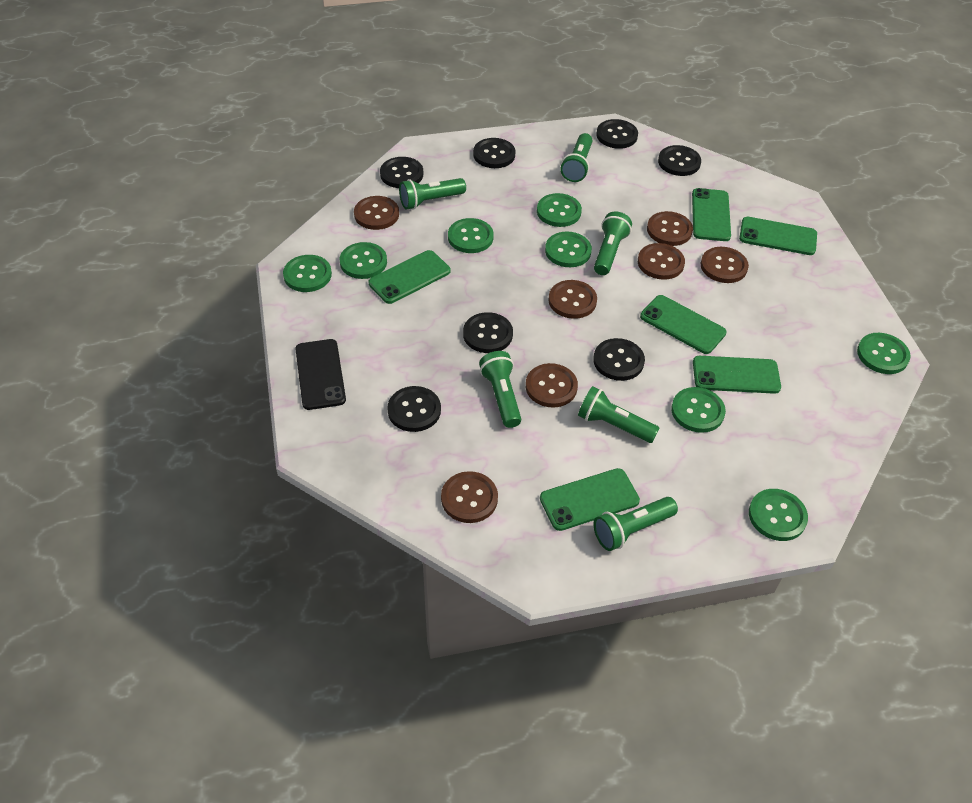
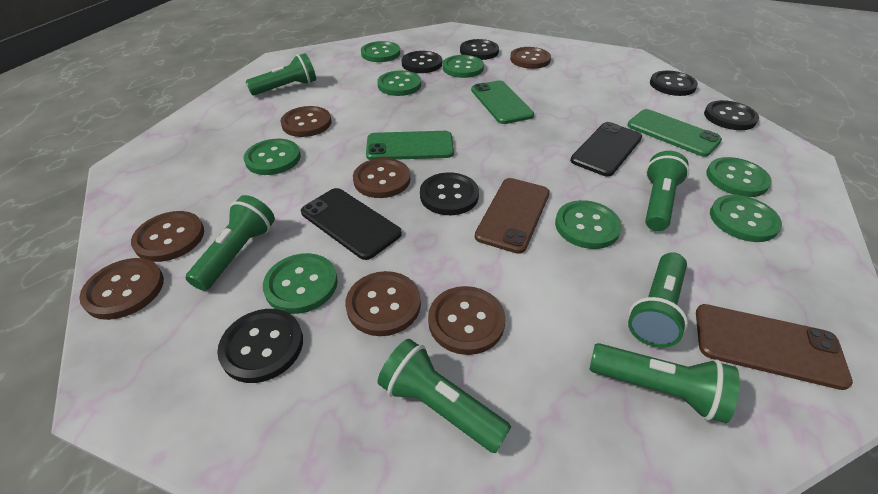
black button: 7 -> 6
black phone: 1 -> 2
brown phone: 0 -> 2
green phone: 6 -> 3

